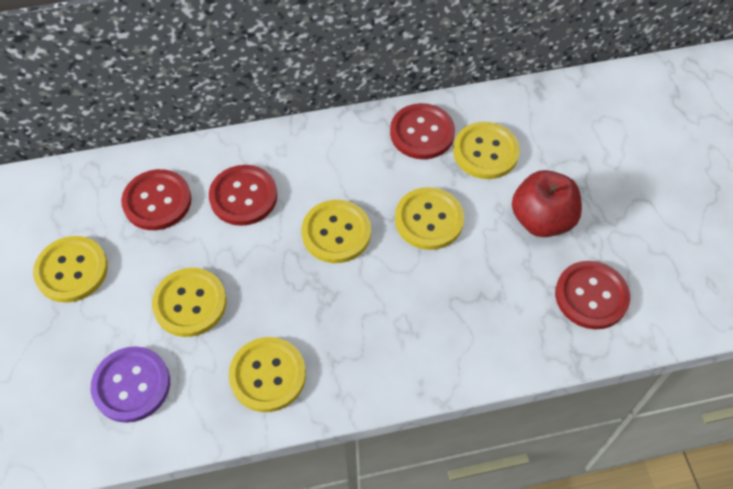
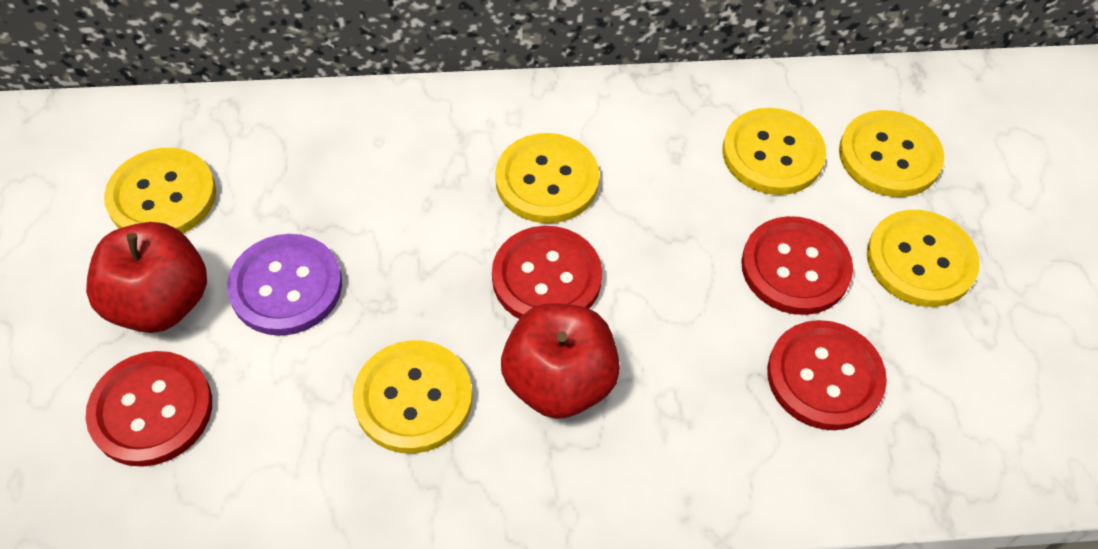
red apple: 1 -> 2

